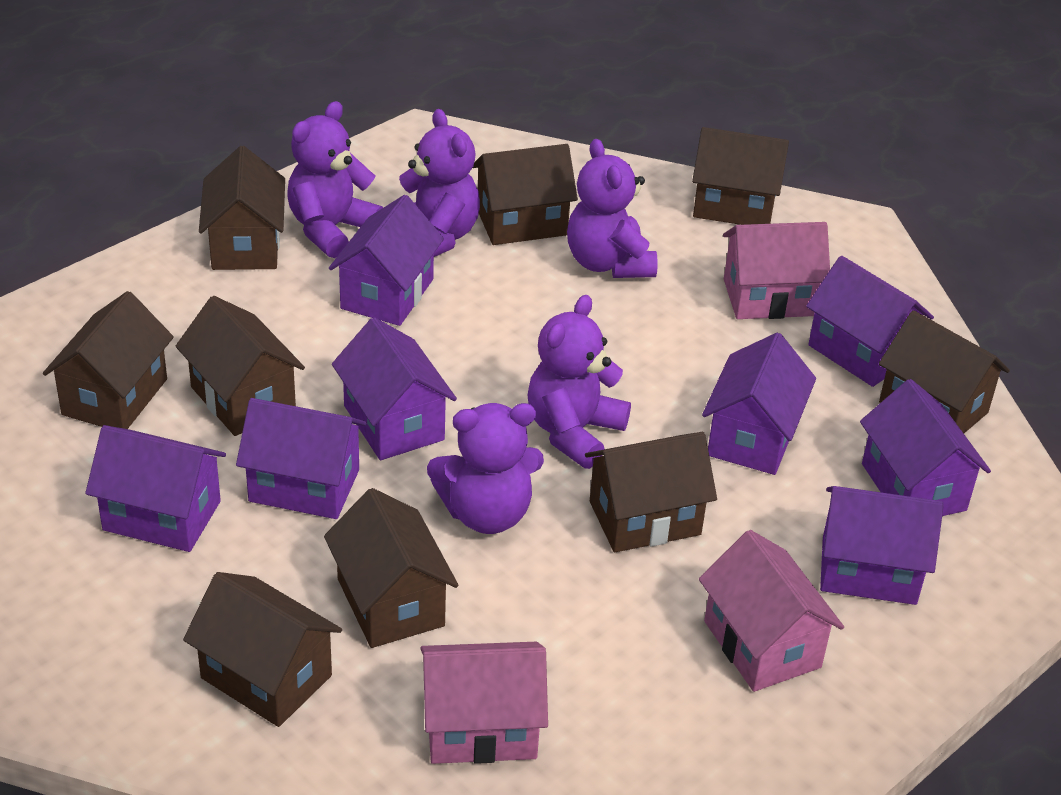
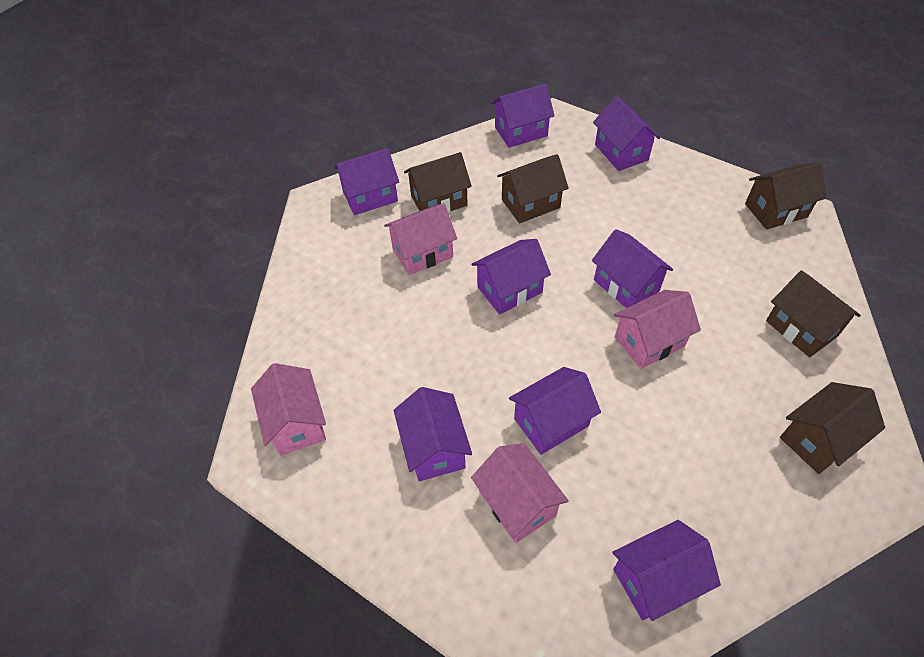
brown house: 9 -> 5
pink house: 3 -> 4
purple teddy bear: 5 -> 0

